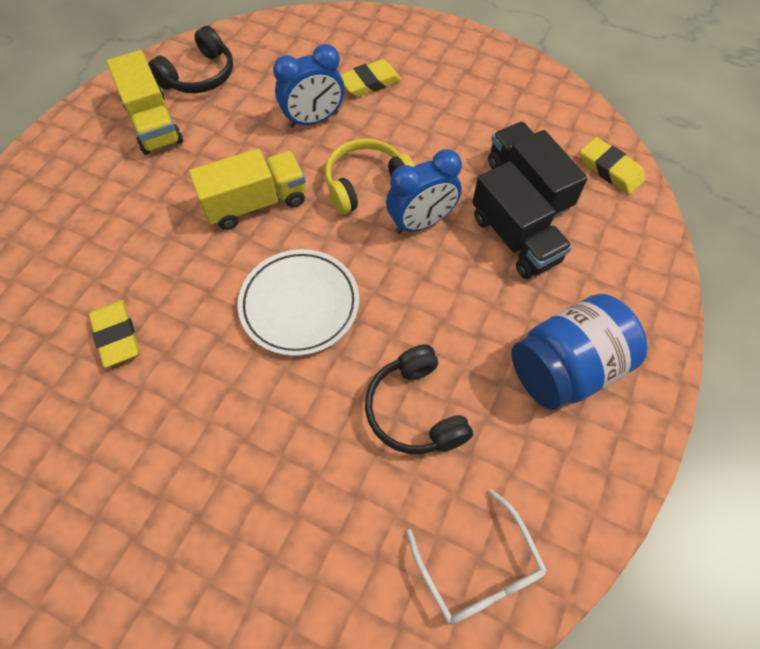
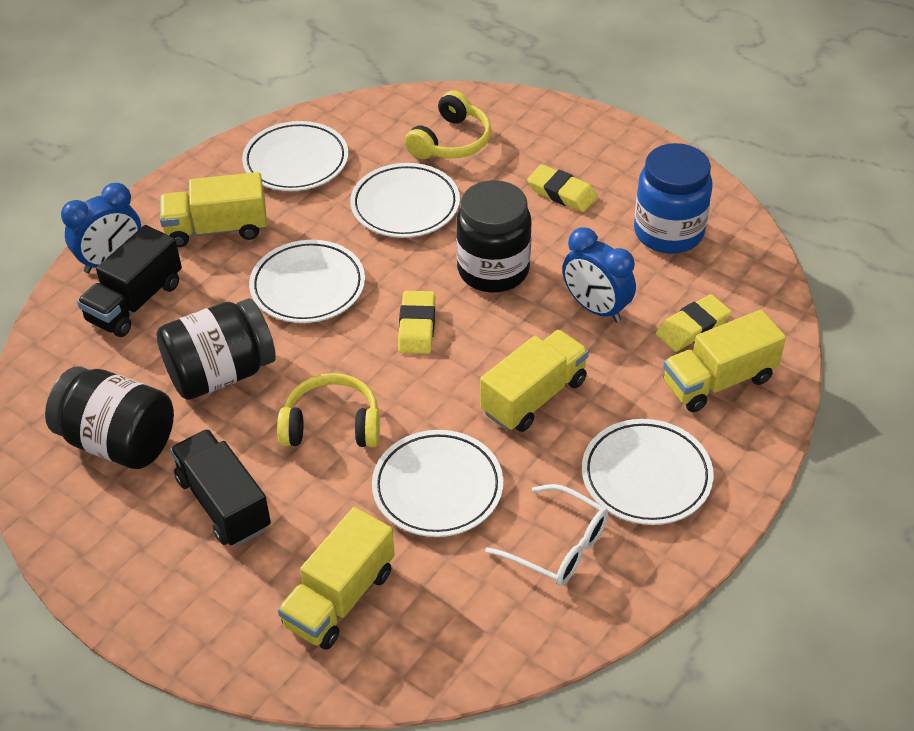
black headphones: 2 -> 0
black jar: 0 -> 3
white plate: 1 -> 5
yellow headphones: 1 -> 2
yellow truck: 2 -> 4

